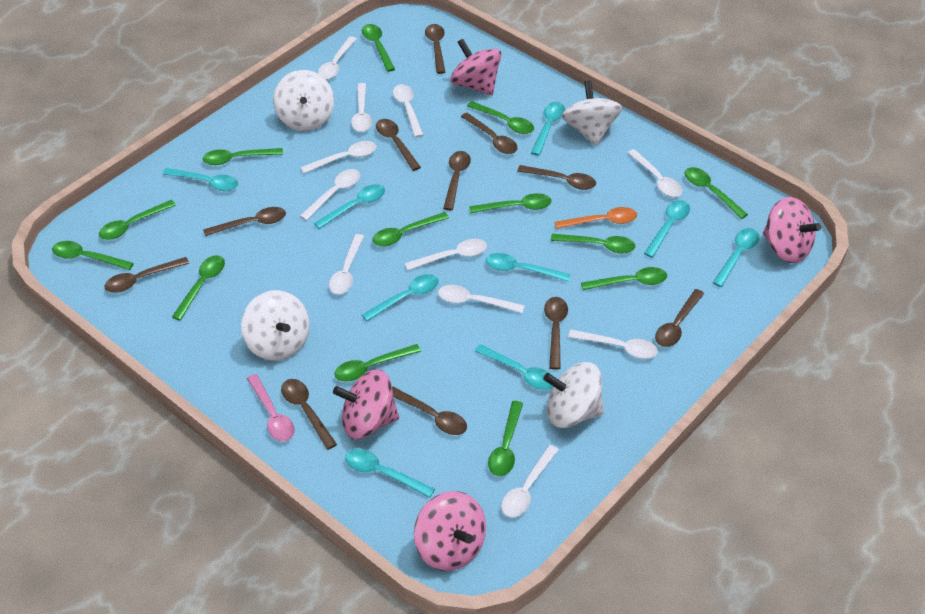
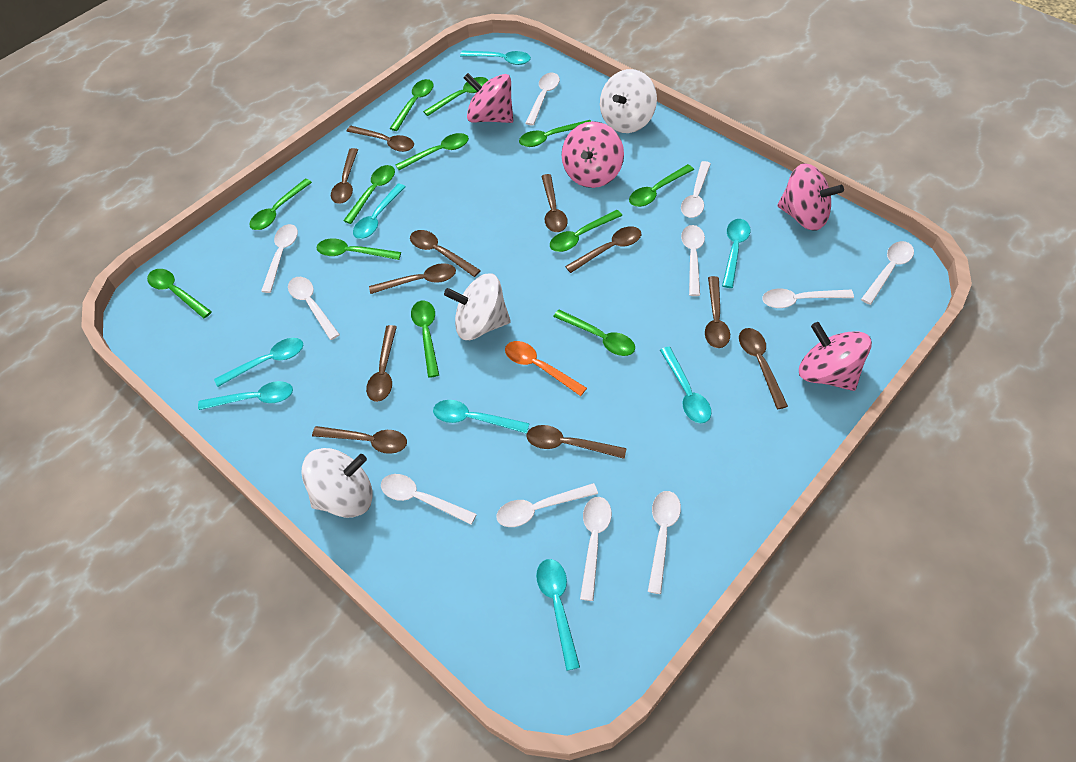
green spoon: 13 -> 12
pink spoon: 1 -> 0
turquoise spoon: 9 -> 8
white spinning top: 4 -> 3

